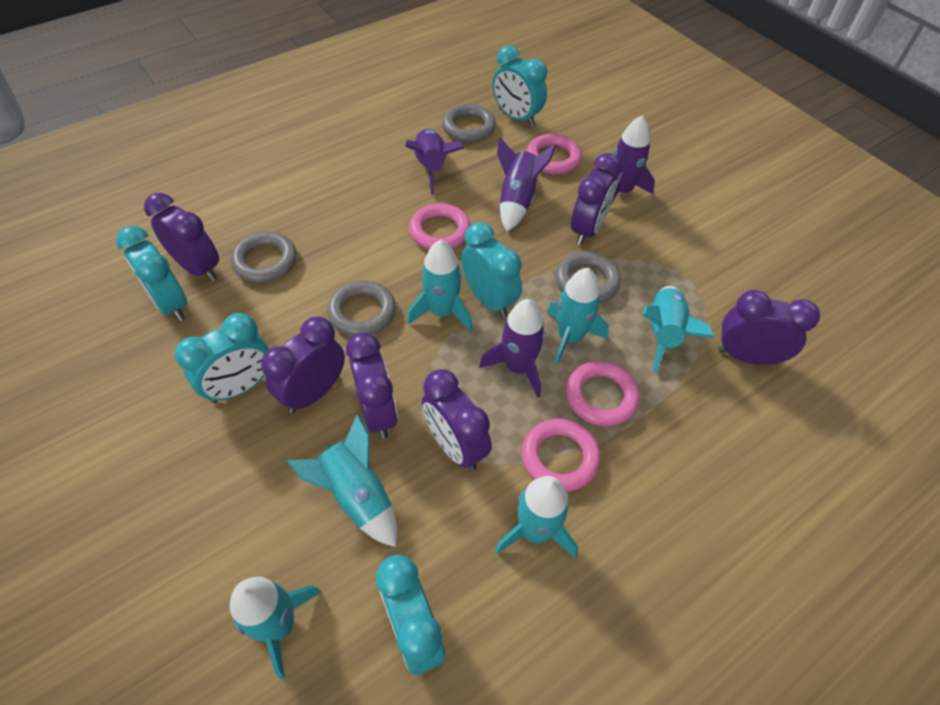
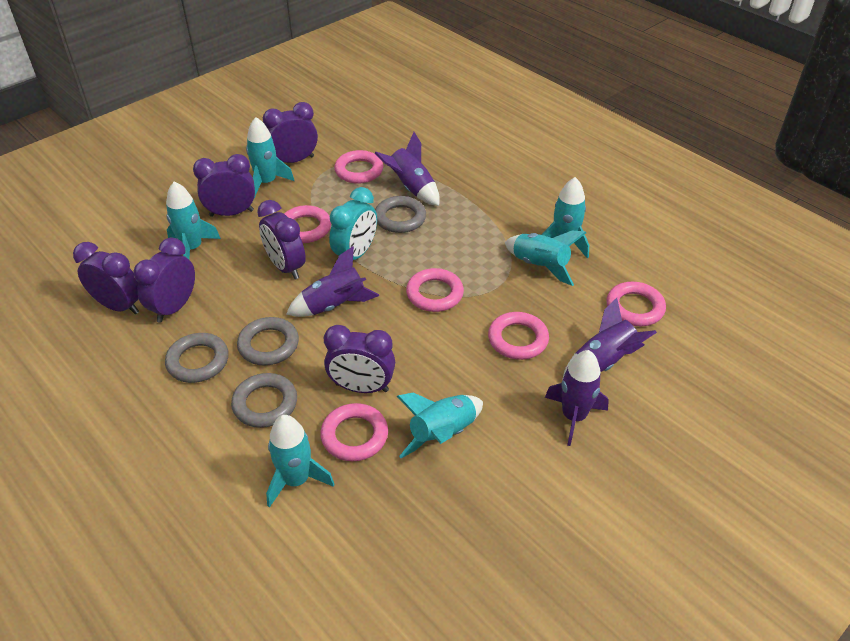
pink ring: 4 -> 6
turquoise clock: 5 -> 1

